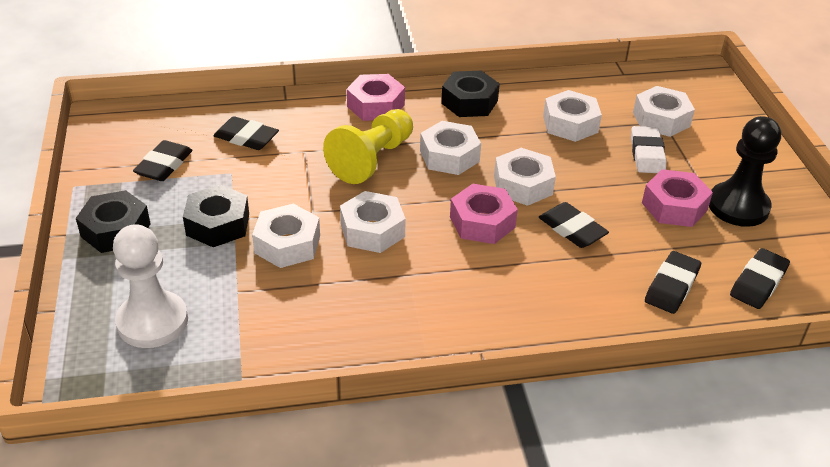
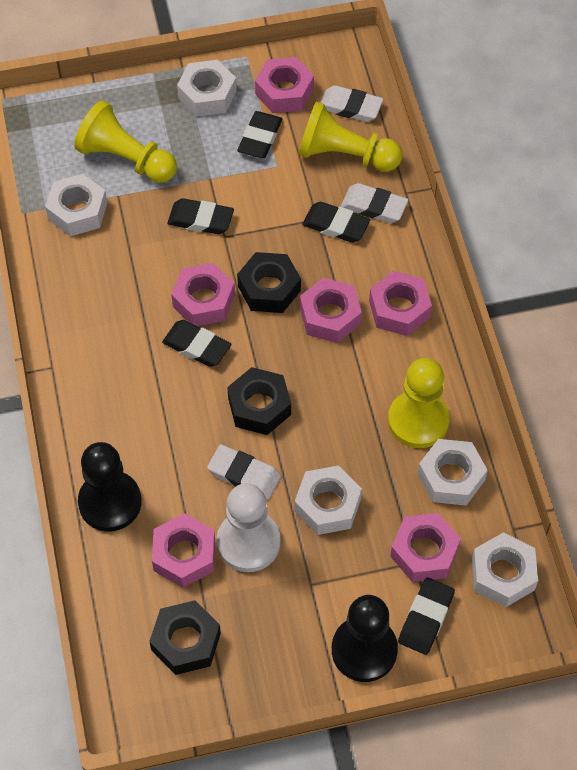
black pawn: 1 -> 2
pink nut: 3 -> 6
white eraser: 1 -> 3
white nut: 6 -> 5
yellow pawn: 1 -> 3

